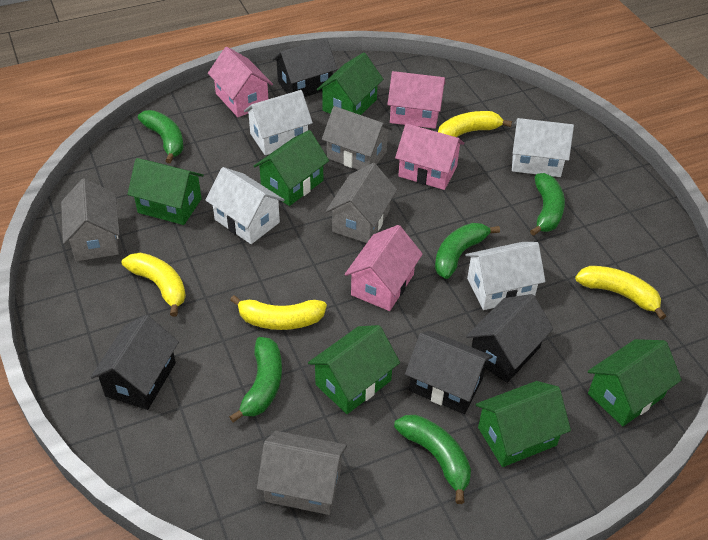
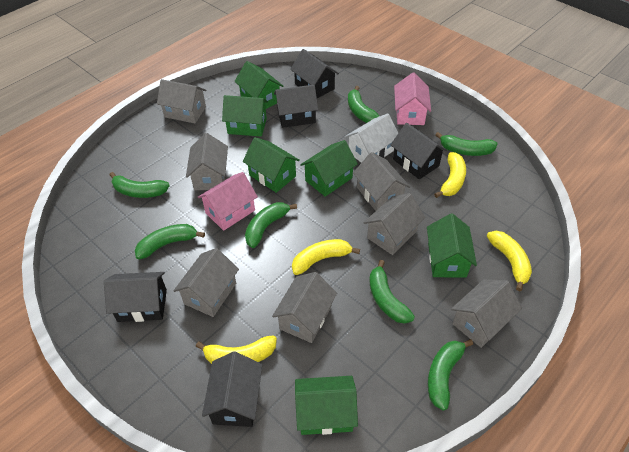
black house: 4 -> 5
green banana: 5 -> 7
grey house: 4 -> 7
pink house: 4 -> 2
white house: 4 -> 1

